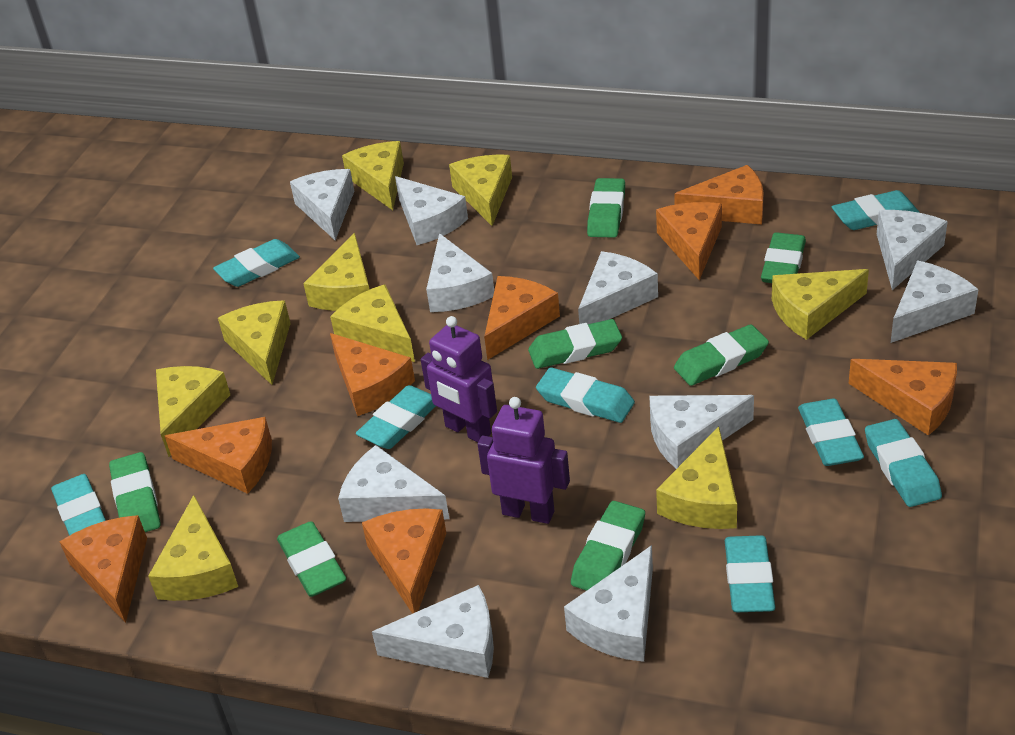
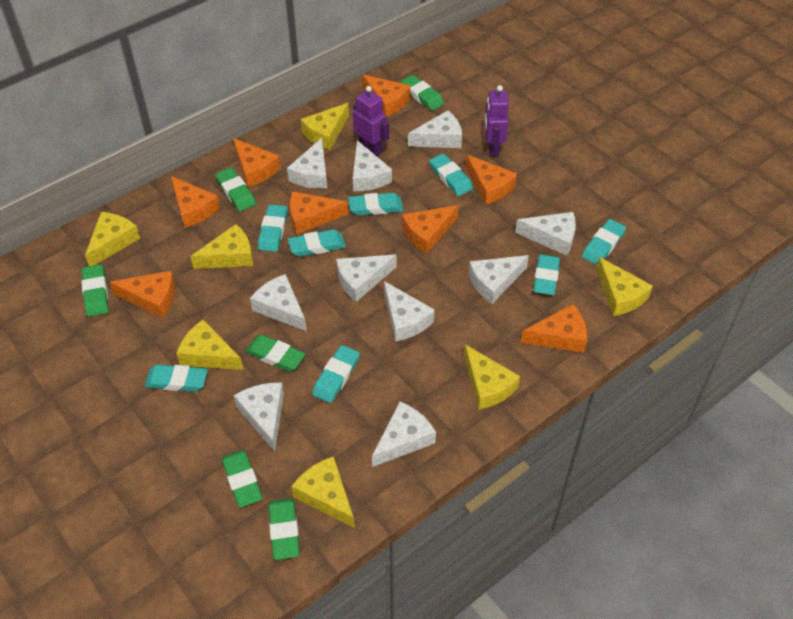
green eraser: 7 -> 6
yellow cheese: 9 -> 7

